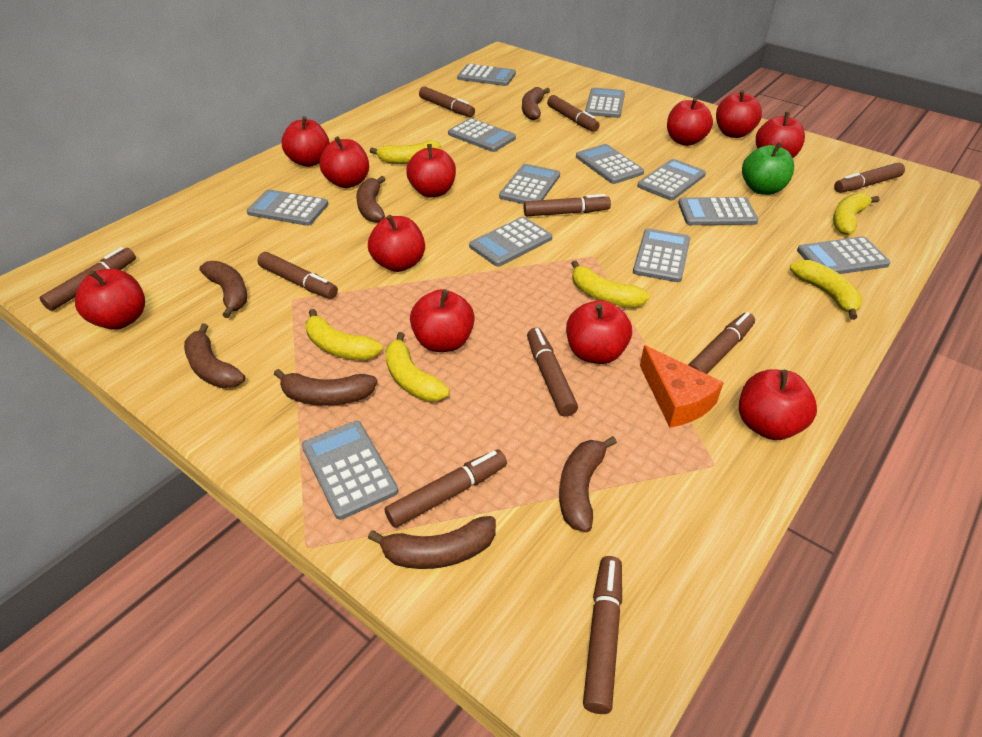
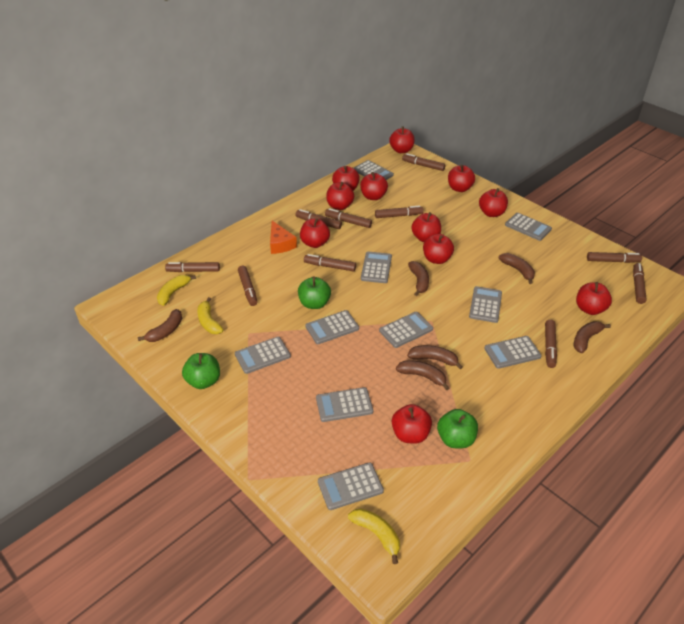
brown banana: 7 -> 6
green apple: 1 -> 3
grey calculator: 12 -> 10
yellow banana: 6 -> 3

